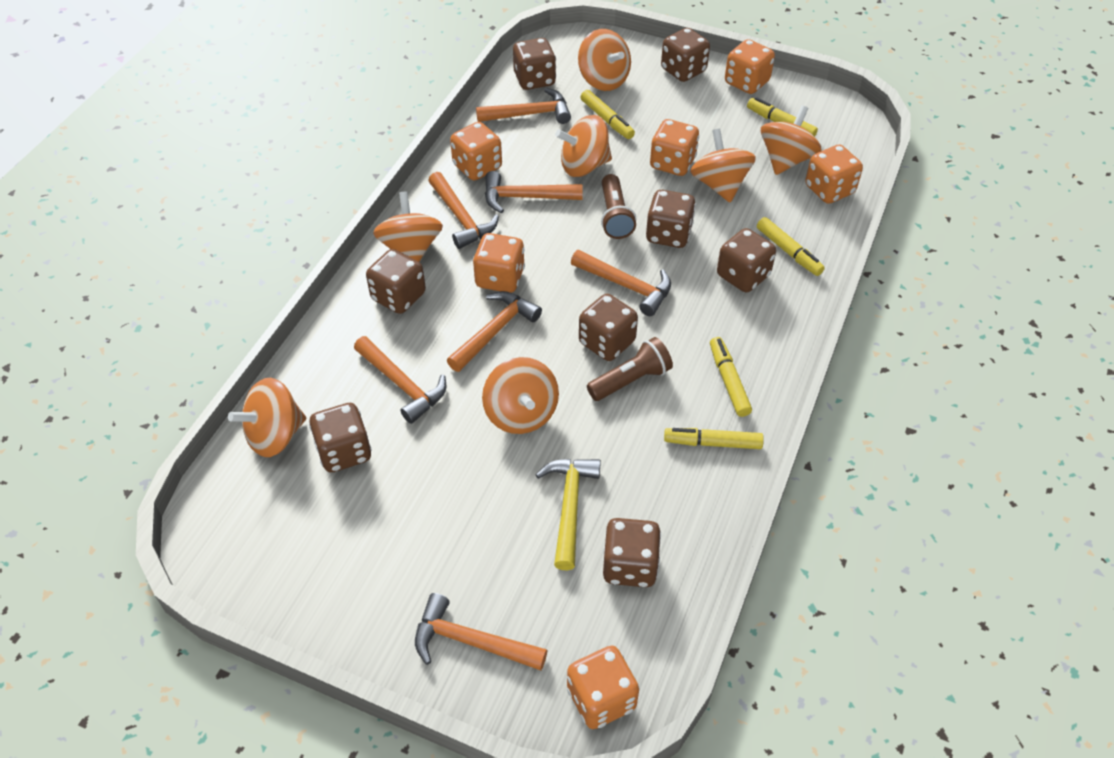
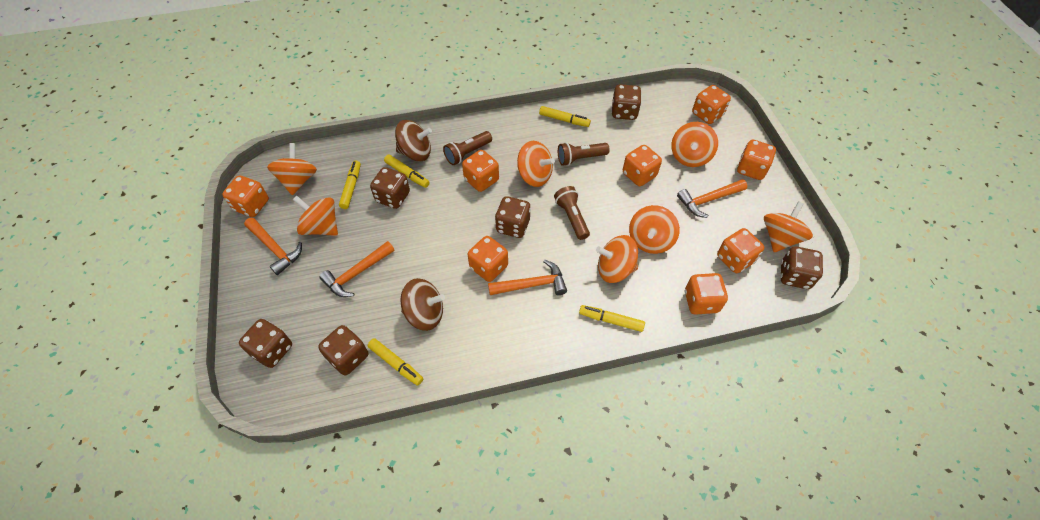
brown dice: 8 -> 6
brown flashlight: 2 -> 3
brown spinning top: 0 -> 2
orange dice: 6 -> 8
orange hammer: 7 -> 4
yellow hammer: 1 -> 0

